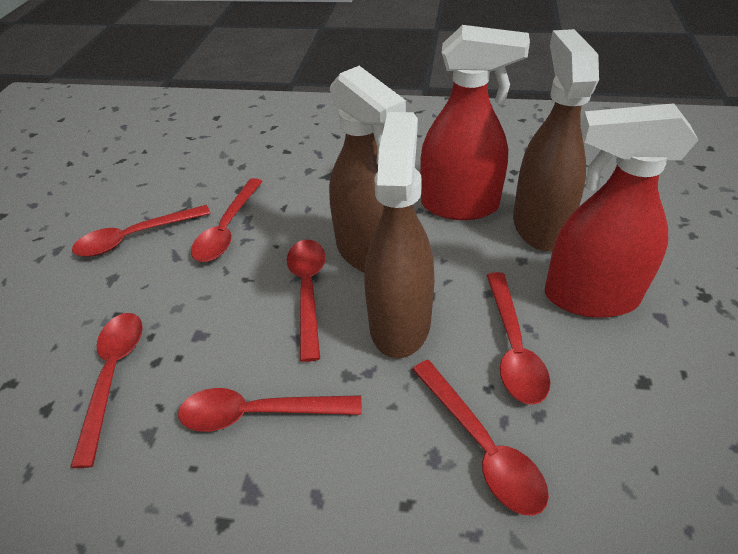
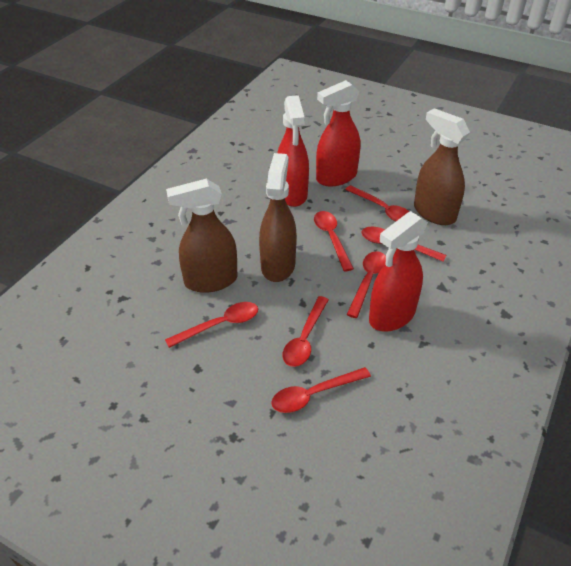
red spray bottle: 2 -> 3

